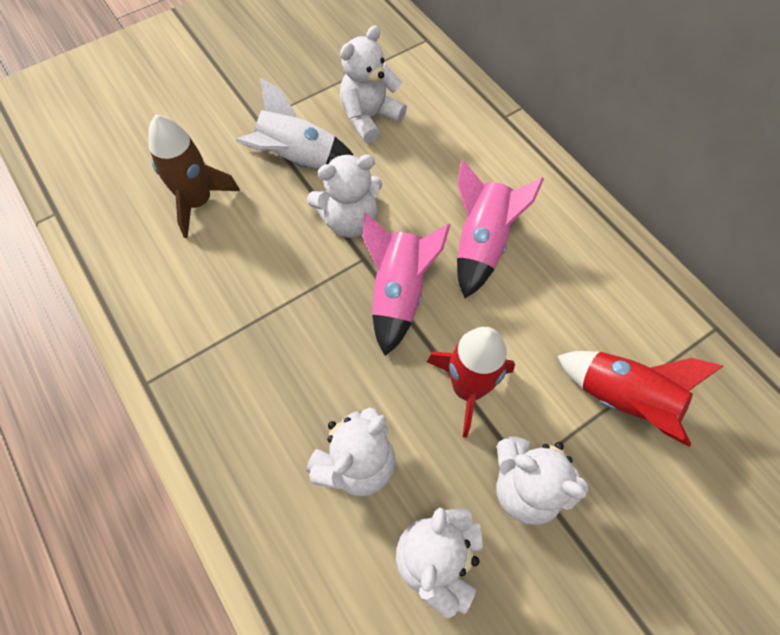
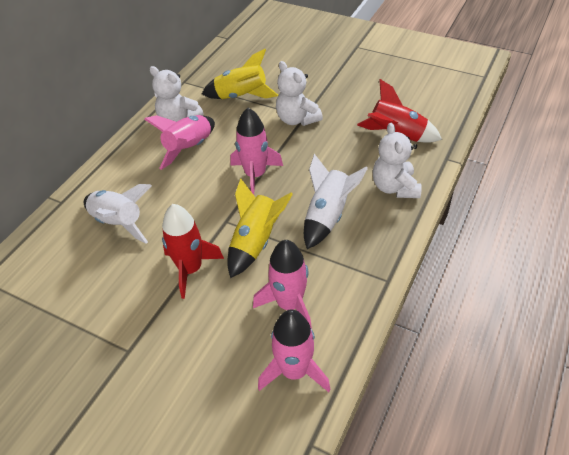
brown rocket: 1 -> 0
pink rocket: 2 -> 4
white rocket: 1 -> 2
white teddy bear: 5 -> 3
yellow rocket: 0 -> 2

